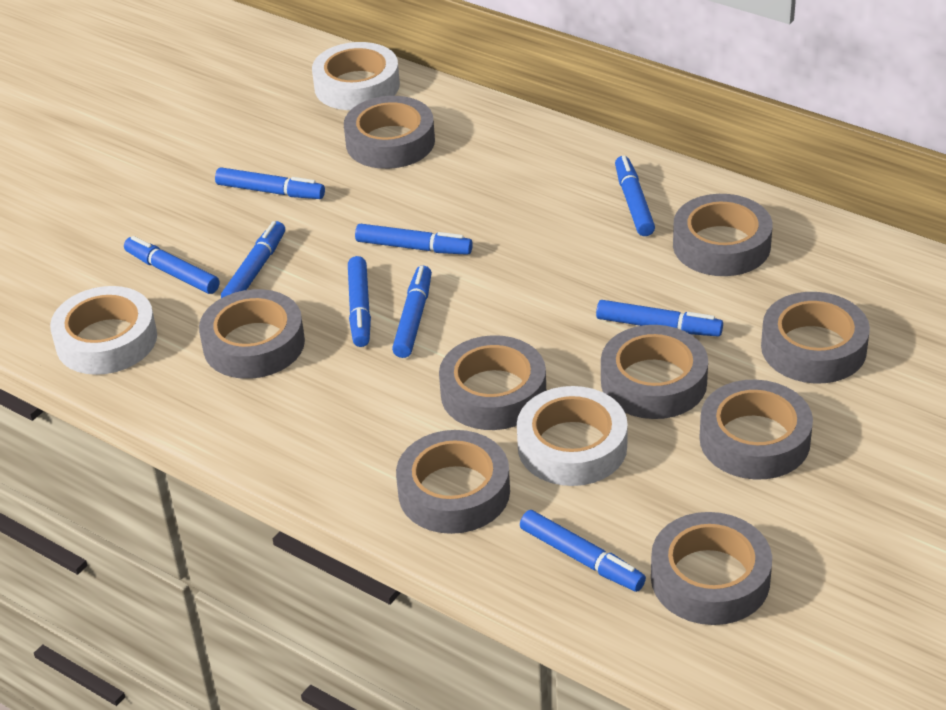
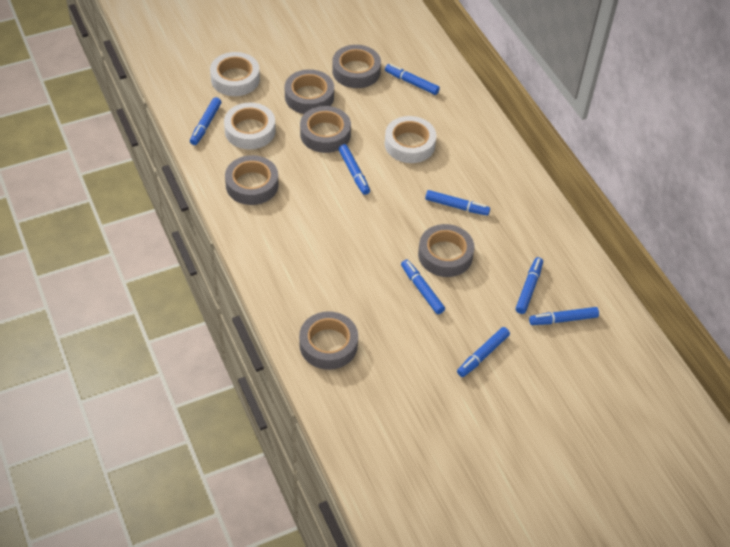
blue marker: 9 -> 8
grey tape: 9 -> 6

